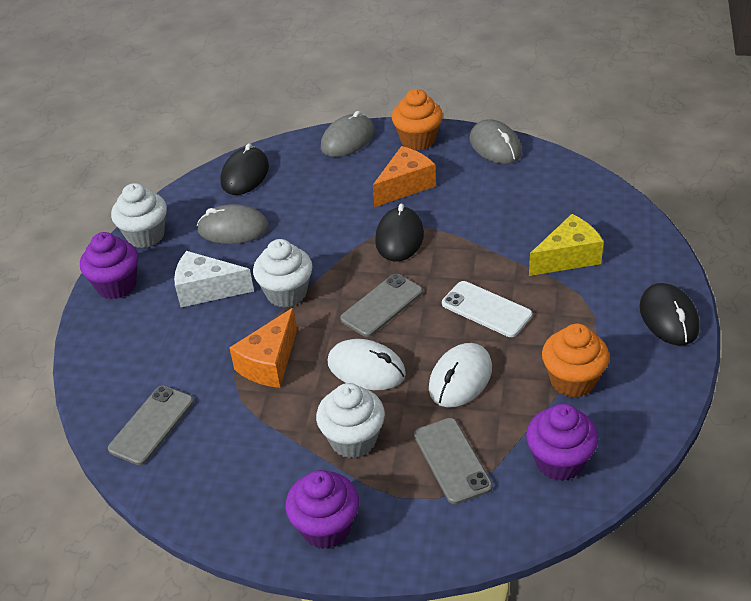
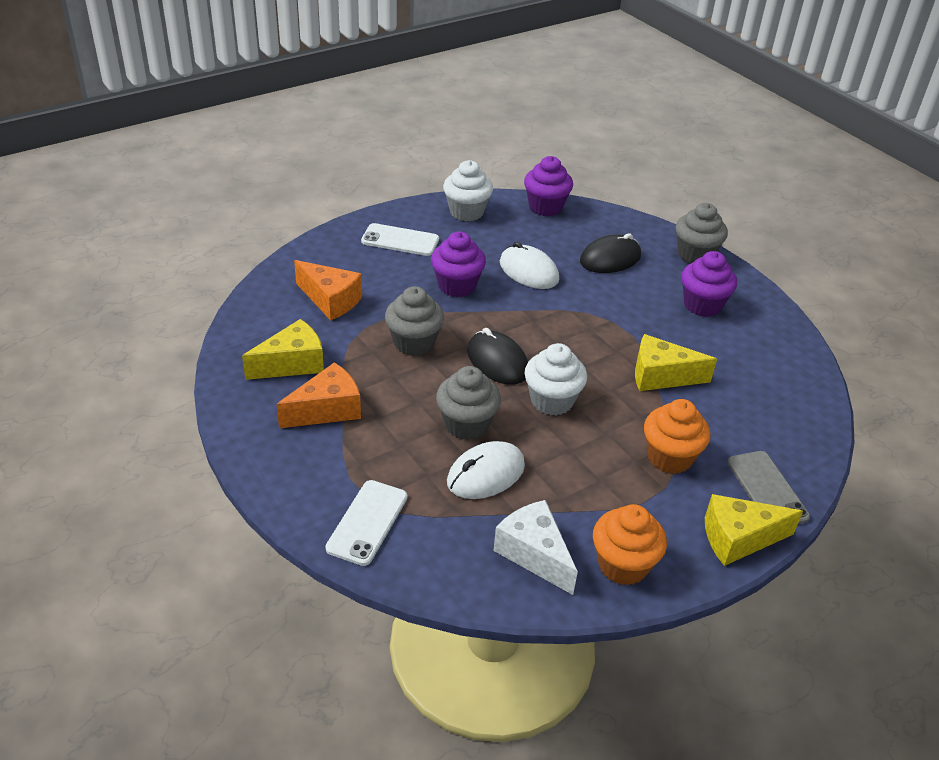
black mouse: 3 -> 2
grey cupcake: 0 -> 3
grey mouse: 3 -> 0
grey phone: 3 -> 1
white cupcake: 3 -> 2
white phone: 1 -> 2
yellow cheese: 1 -> 3

